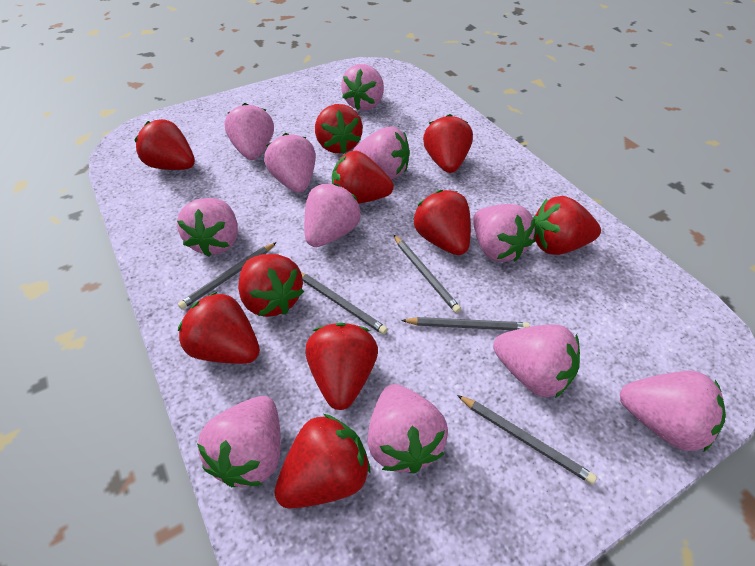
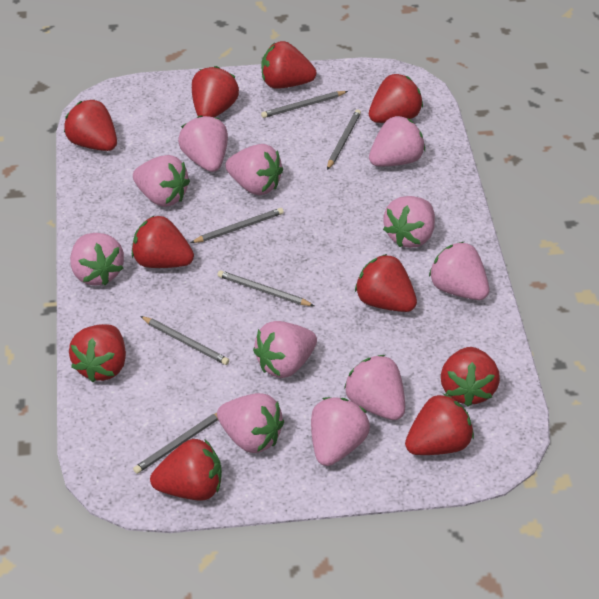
grey pencil: 5 -> 6

